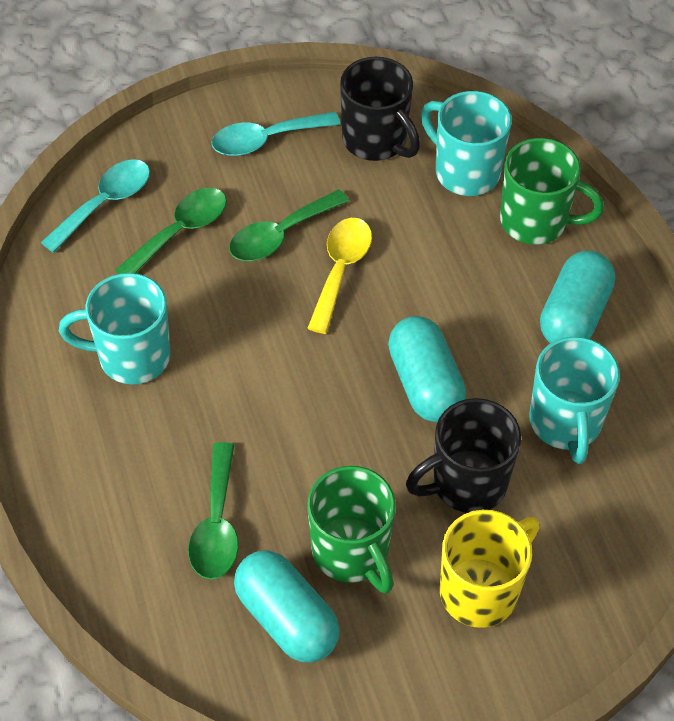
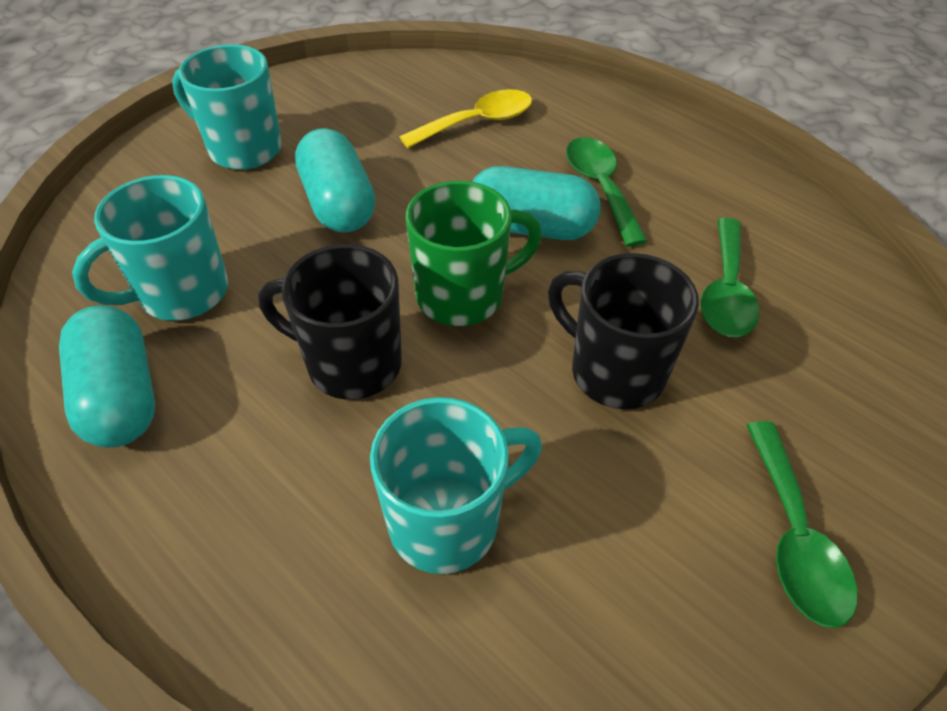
green mug: 2 -> 1
turquoise spoon: 2 -> 0
yellow mug: 1 -> 0

